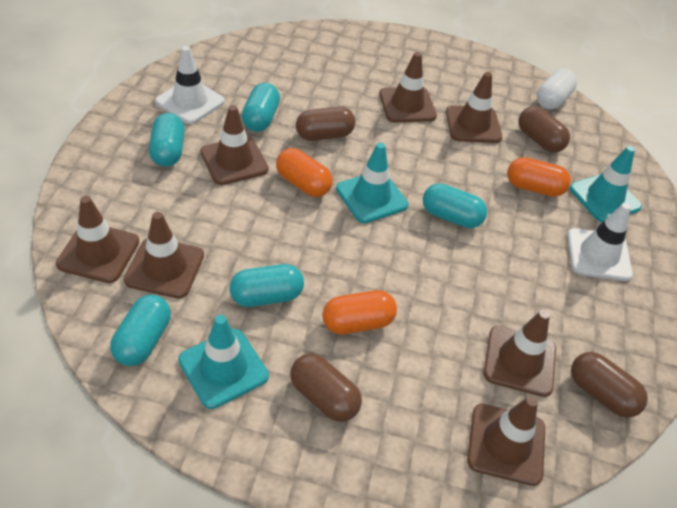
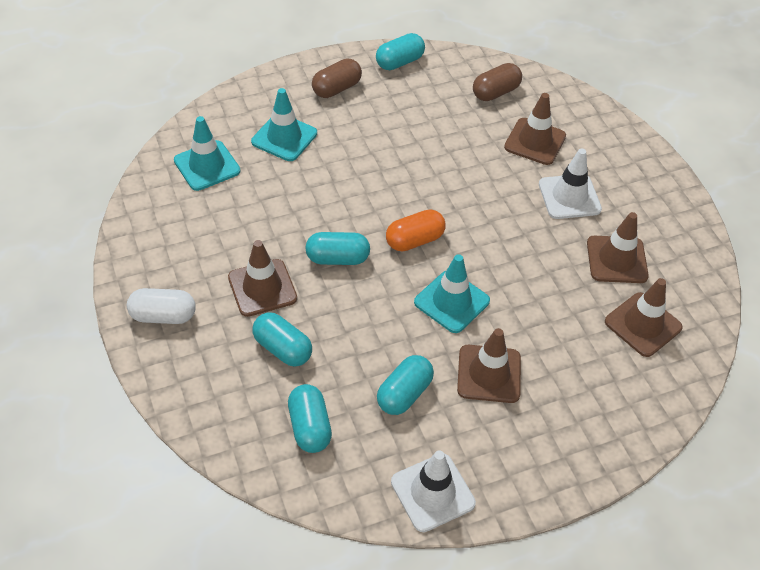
brown capsule: 4 -> 2
brown traffic cone: 7 -> 5
orange capsule: 3 -> 1

